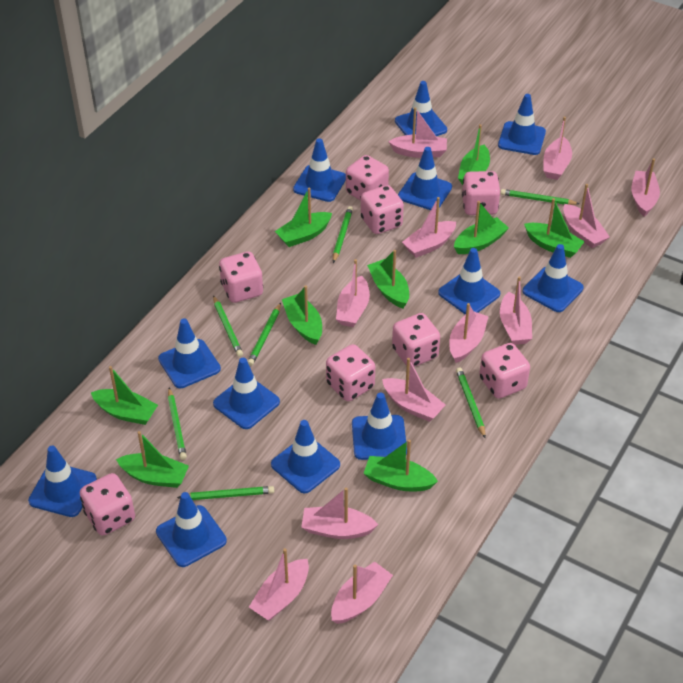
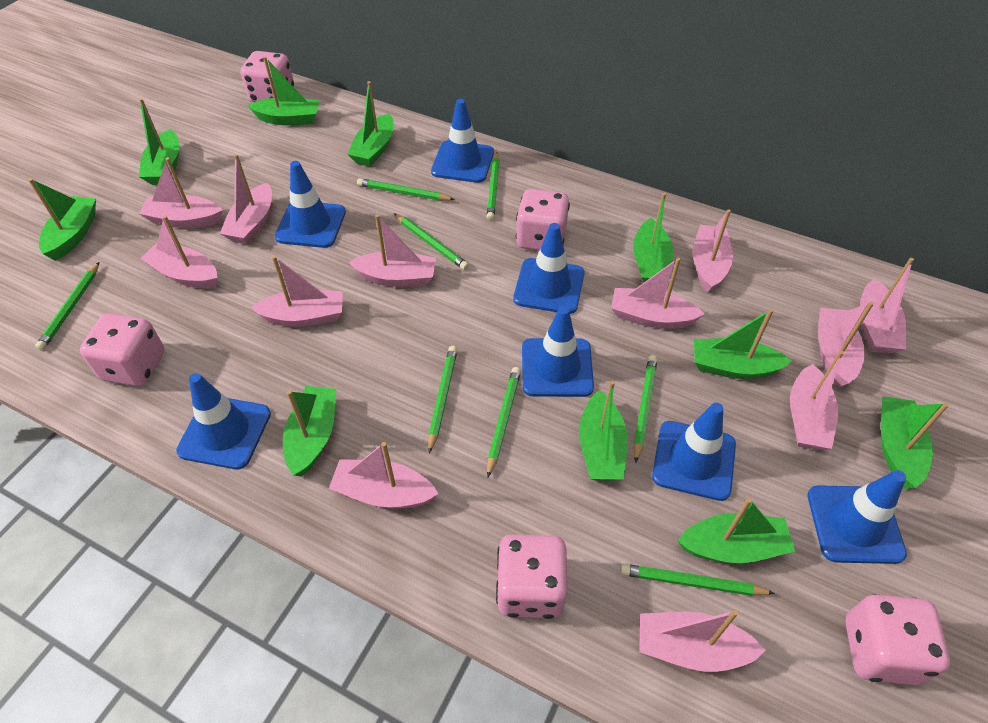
blue traffic cone: 12 -> 7
green boat: 9 -> 10
green pencil: 7 -> 8
pink dice: 8 -> 5

